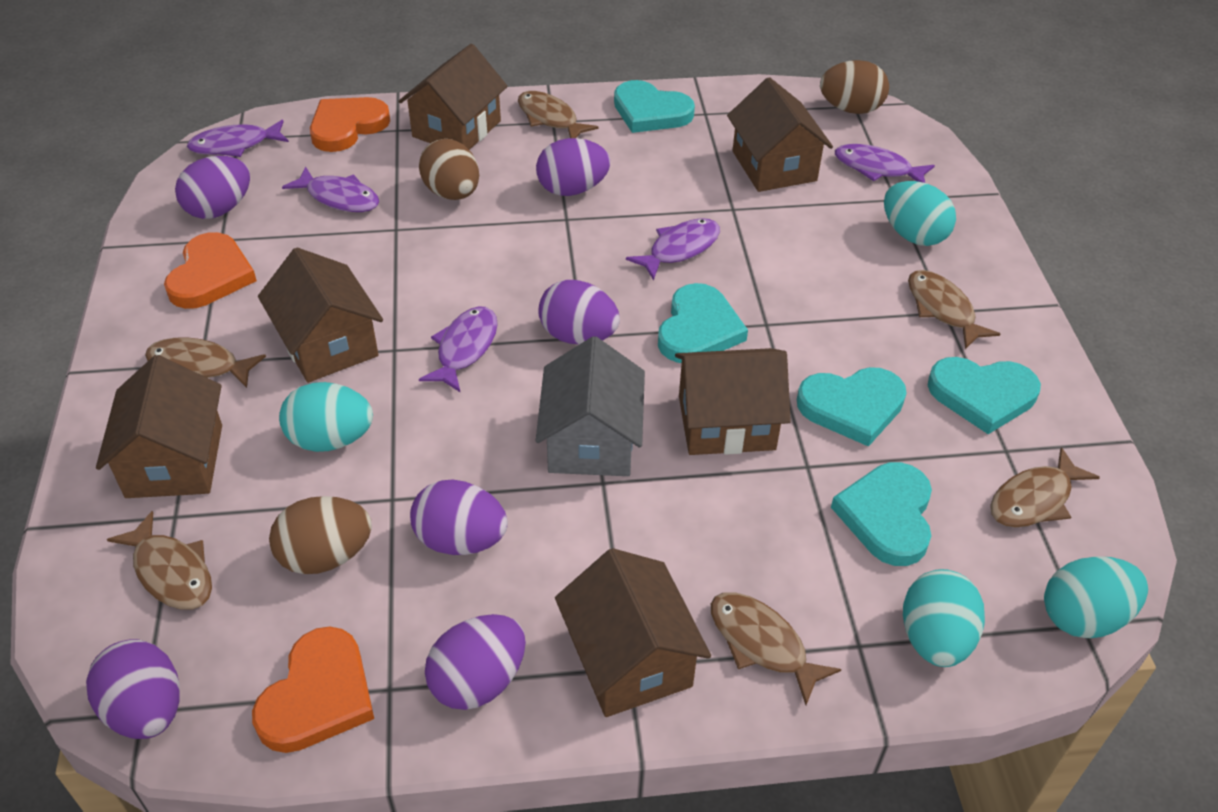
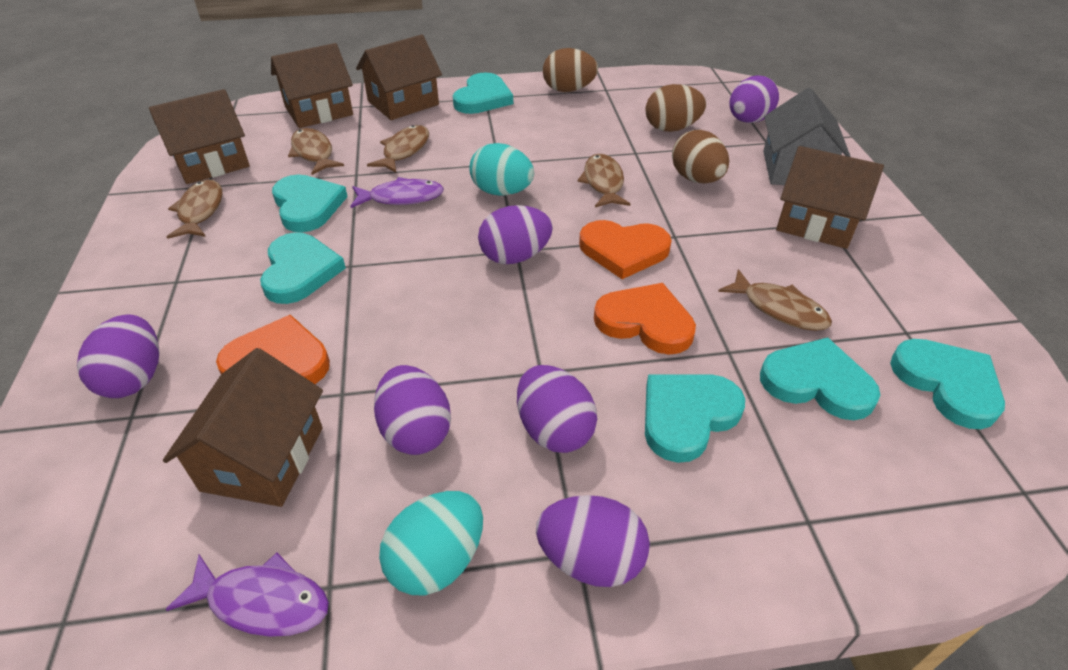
brown fish: 6 -> 5
brown house: 6 -> 5
purple fish: 5 -> 2
turquoise egg: 4 -> 2
turquoise heart: 5 -> 6

